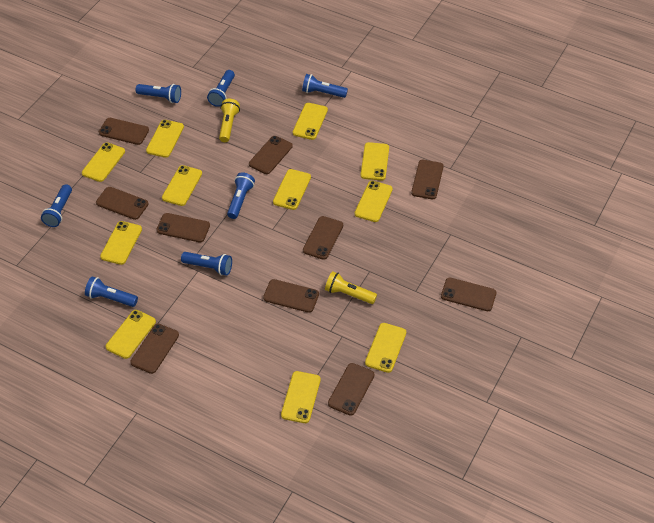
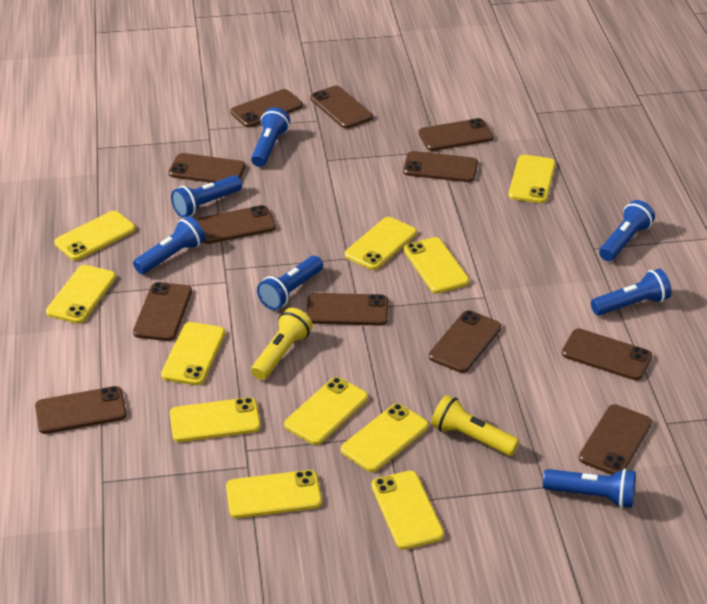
brown phone: 10 -> 12

